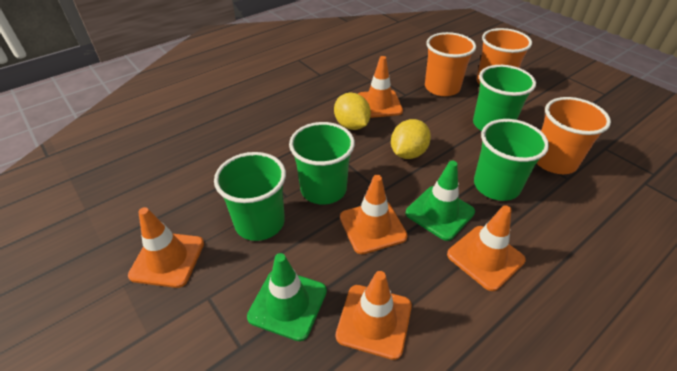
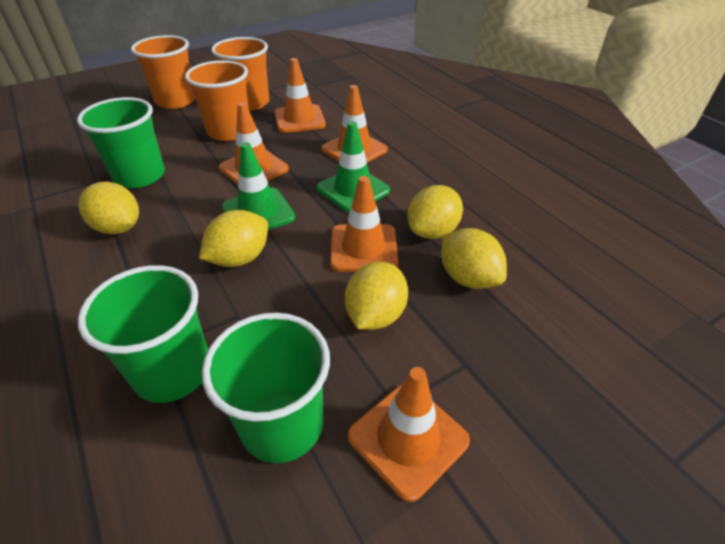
green cup: 4 -> 3
yellow lemon: 2 -> 5

